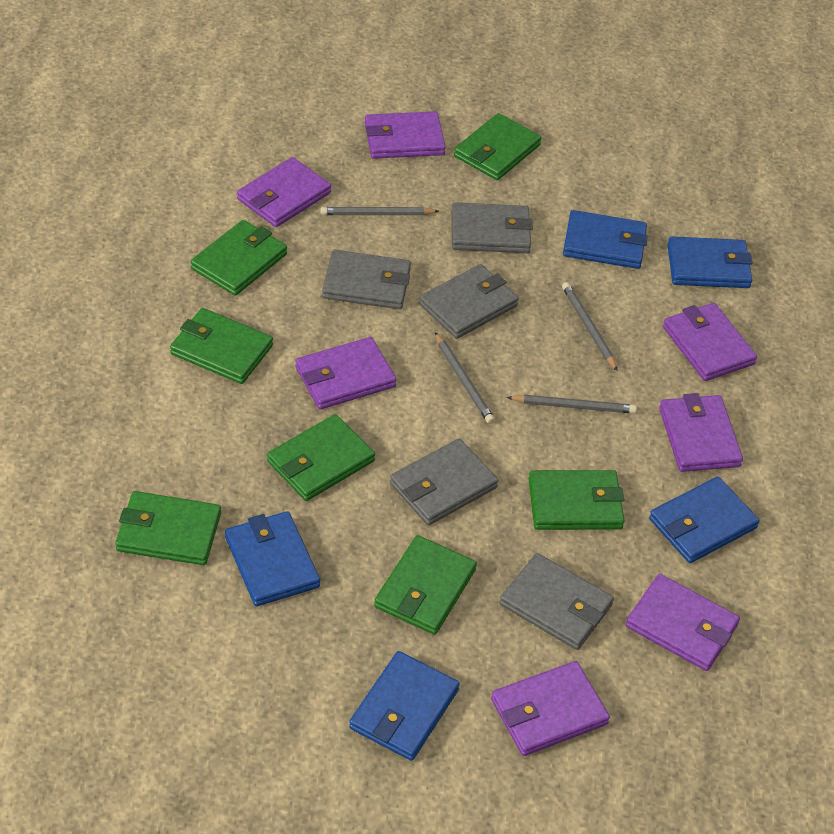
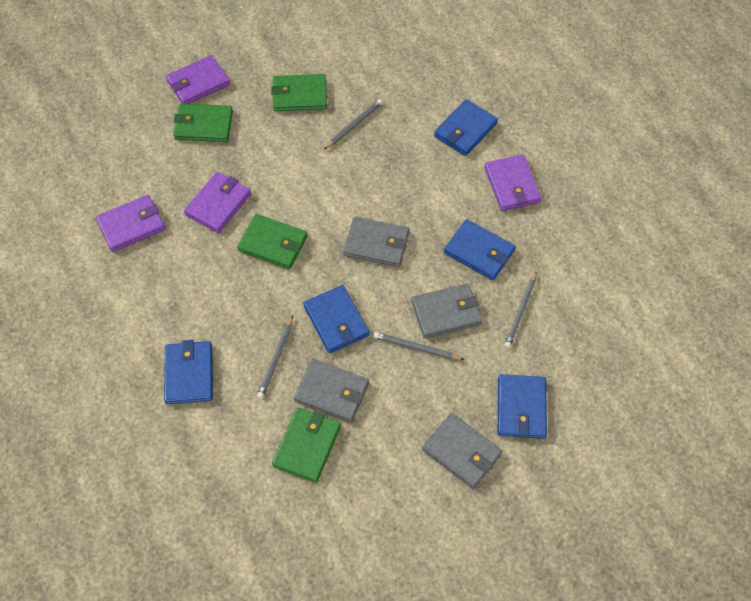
green wallet: 7 -> 4
grey wallet: 5 -> 4
purple wallet: 7 -> 4

